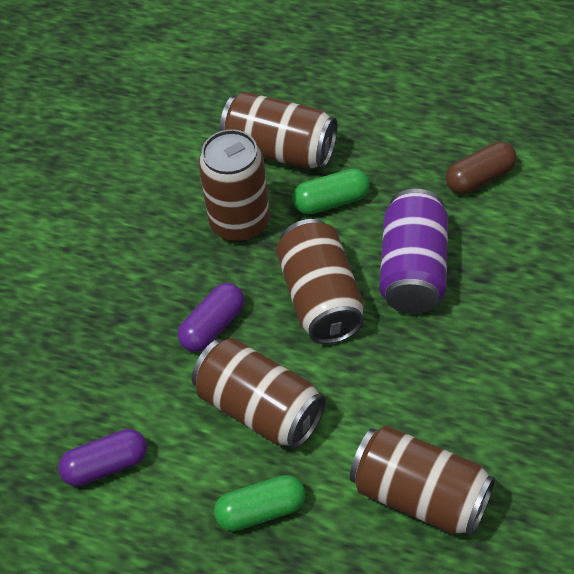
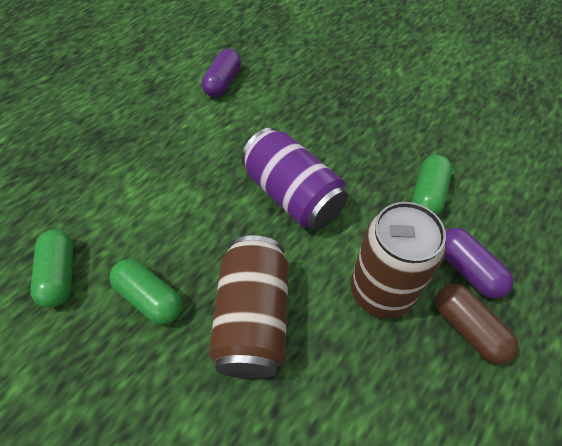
brown can: 5 -> 2
green capsule: 2 -> 3

